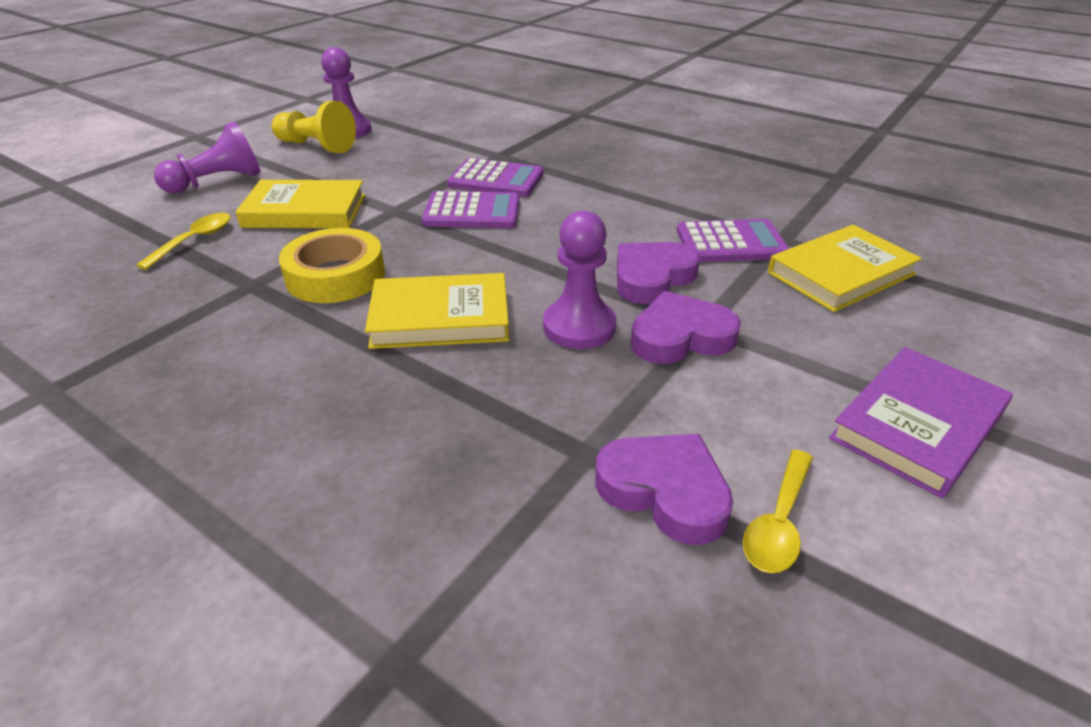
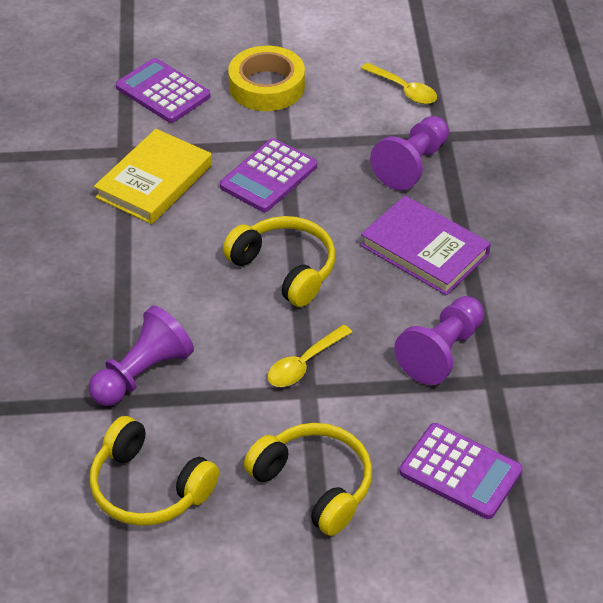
purple heart: 3 -> 0
yellow book: 3 -> 1
yellow headphones: 0 -> 3
yellow pawn: 1 -> 0

